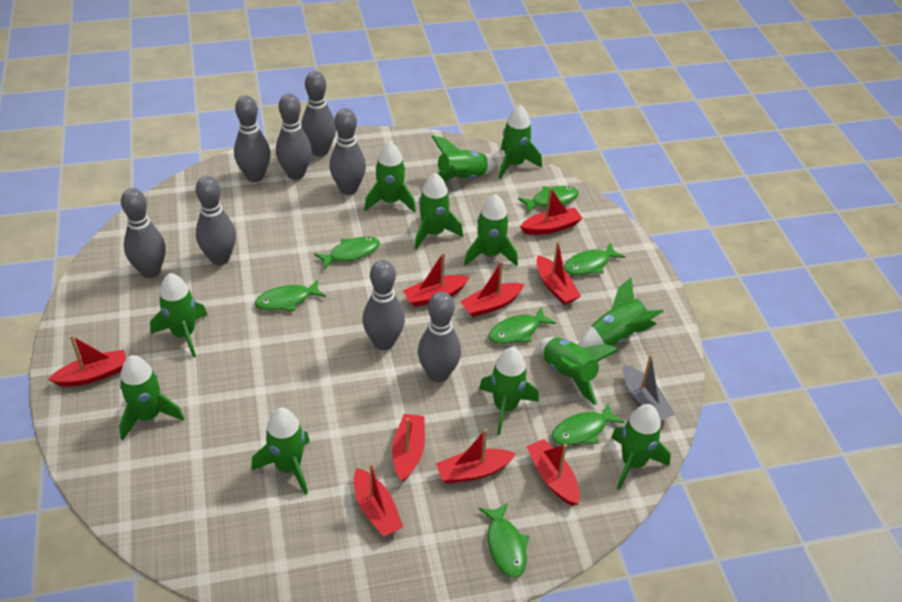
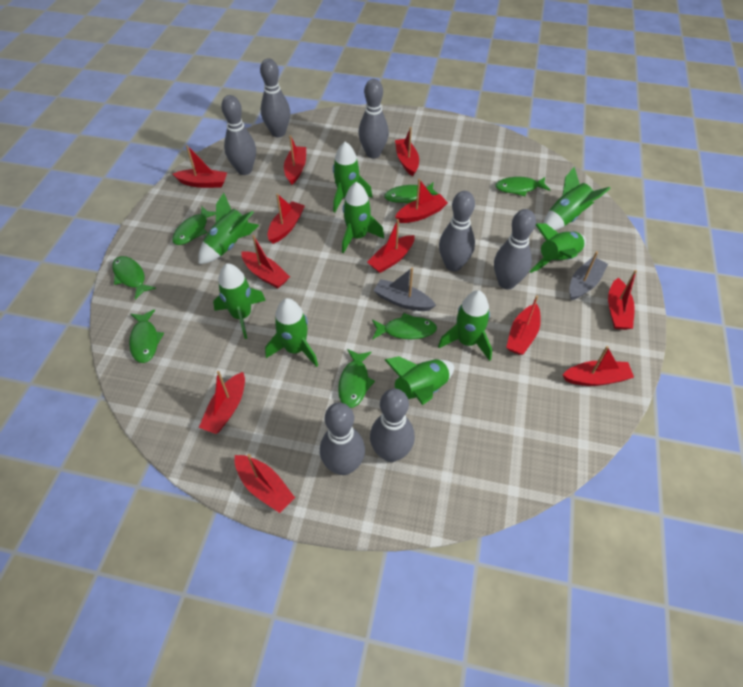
green rocket: 12 -> 9
grey boat: 1 -> 2
grey bowling pin: 8 -> 7
red boat: 9 -> 12

